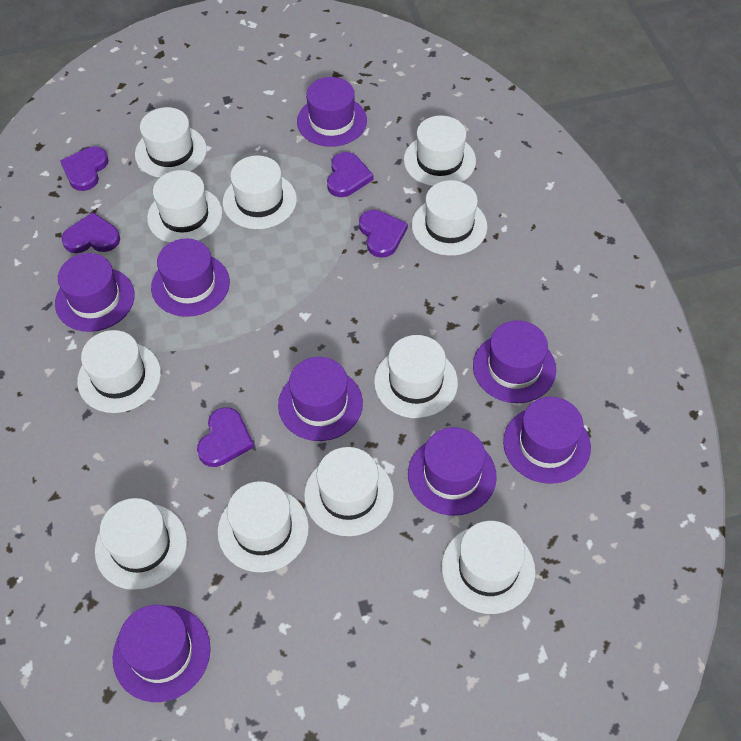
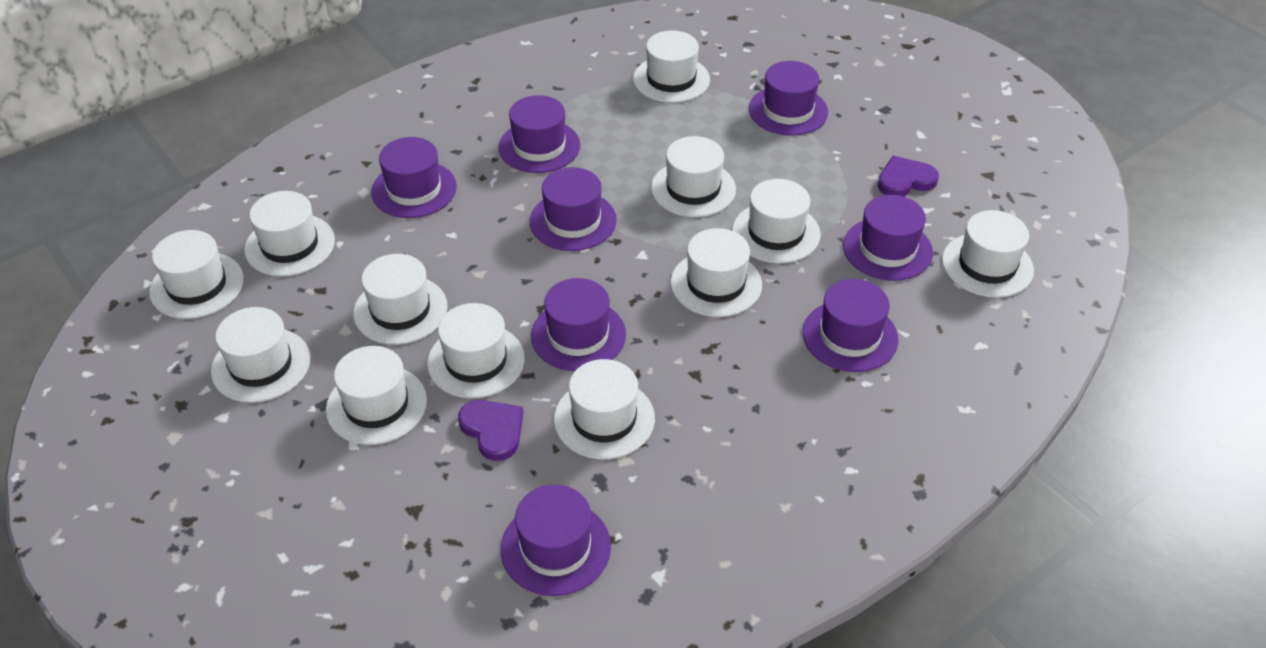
purple heart: 5 -> 2
white hat: 11 -> 12

